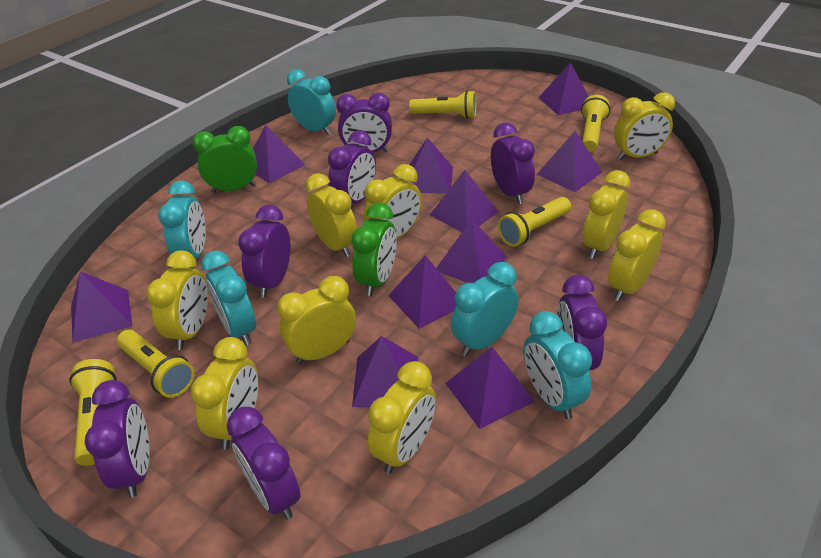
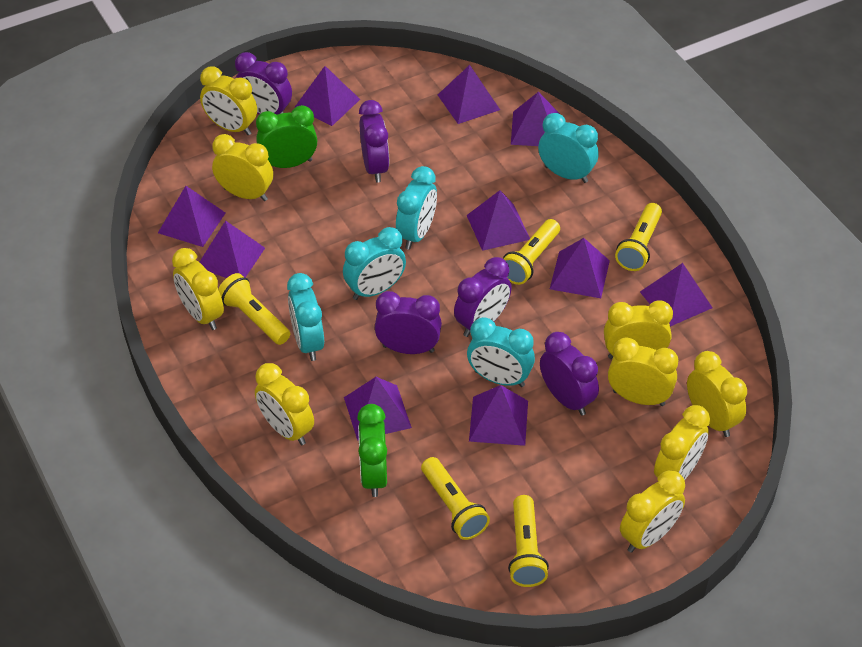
purple clock: 7 -> 5

